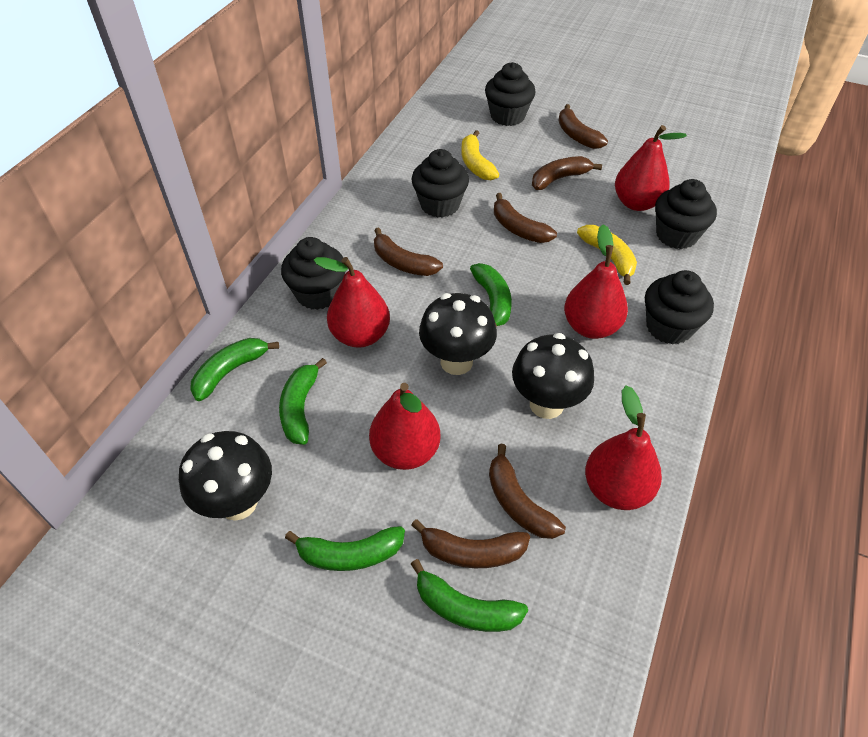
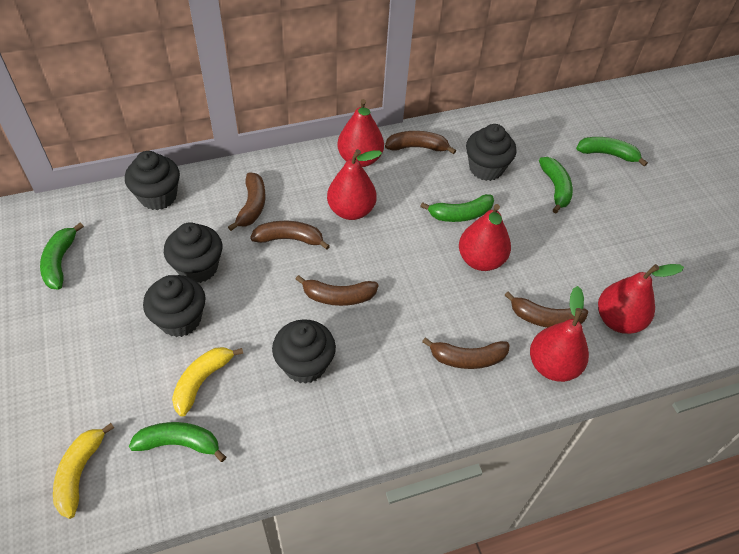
black mushroom: 3 -> 0

